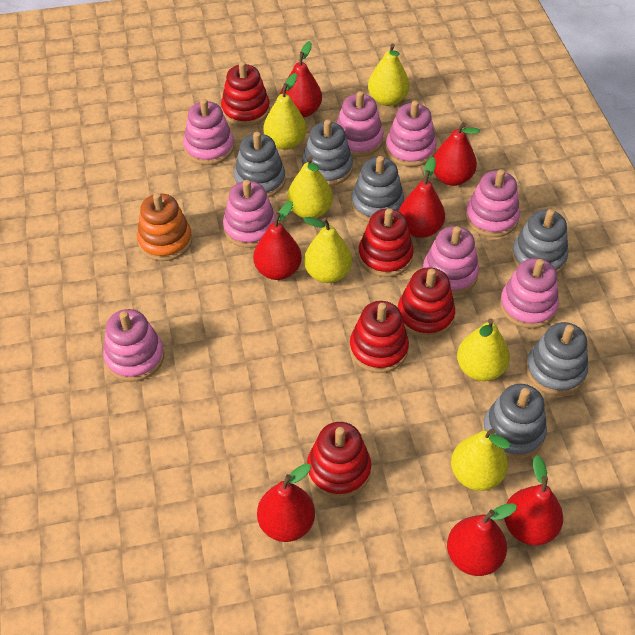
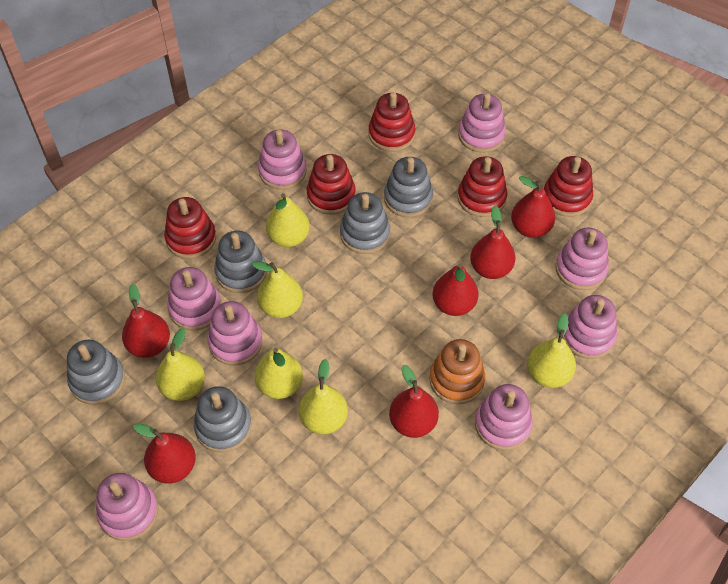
grey stacking toy: 6 -> 5
red pear: 7 -> 6

